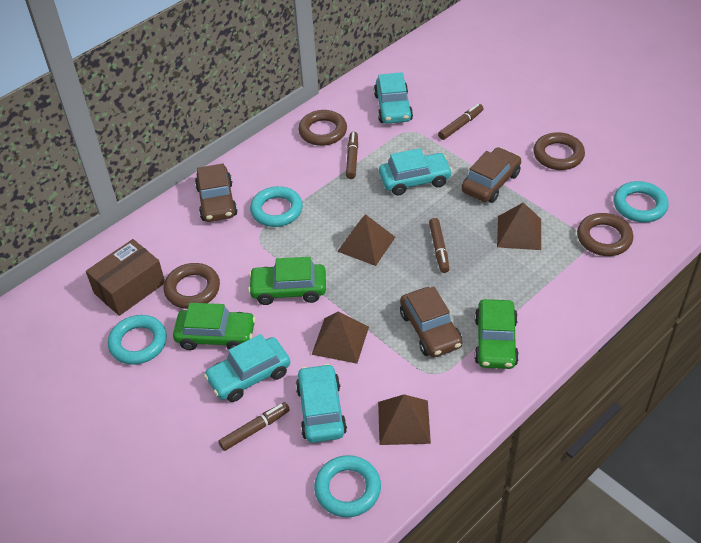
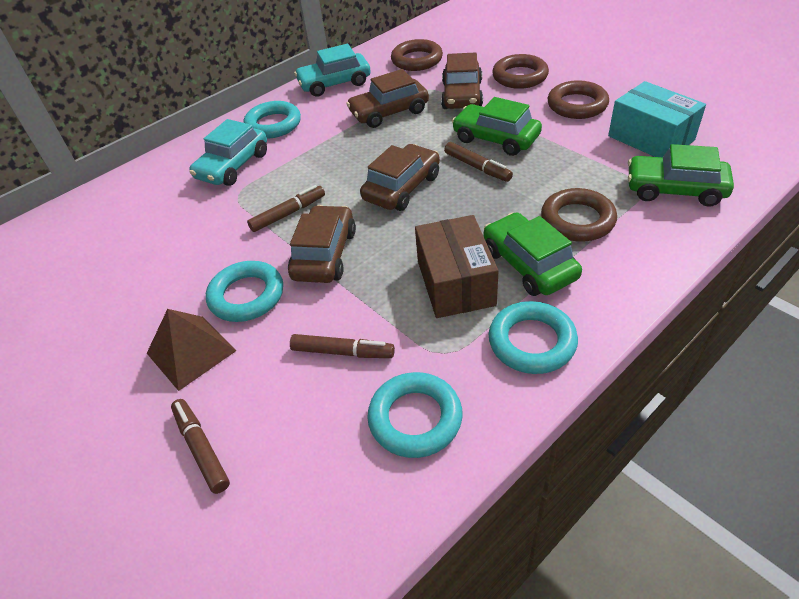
brown car: 3 -> 4
brown pyramid: 4 -> 1
turquoise box: 0 -> 1
turquoise car: 4 -> 2

